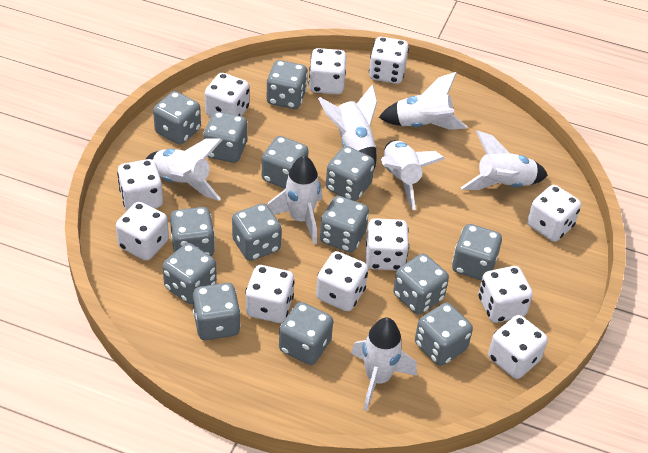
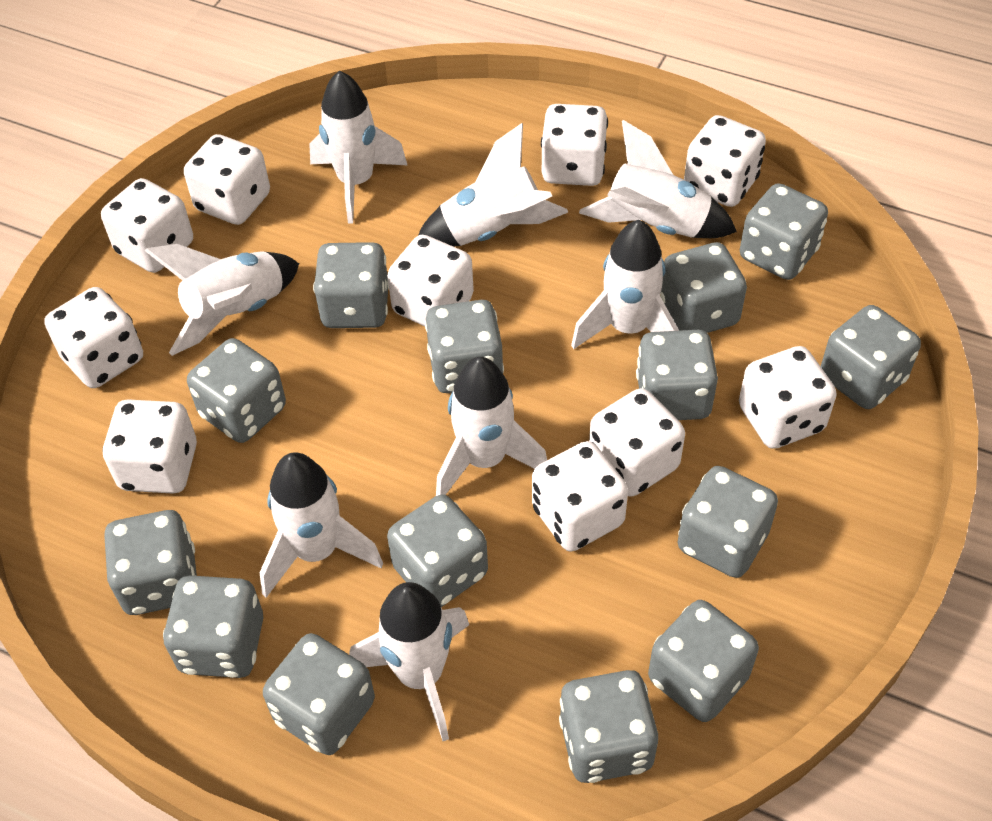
white dice: 11 -> 10
white rocket: 7 -> 8

